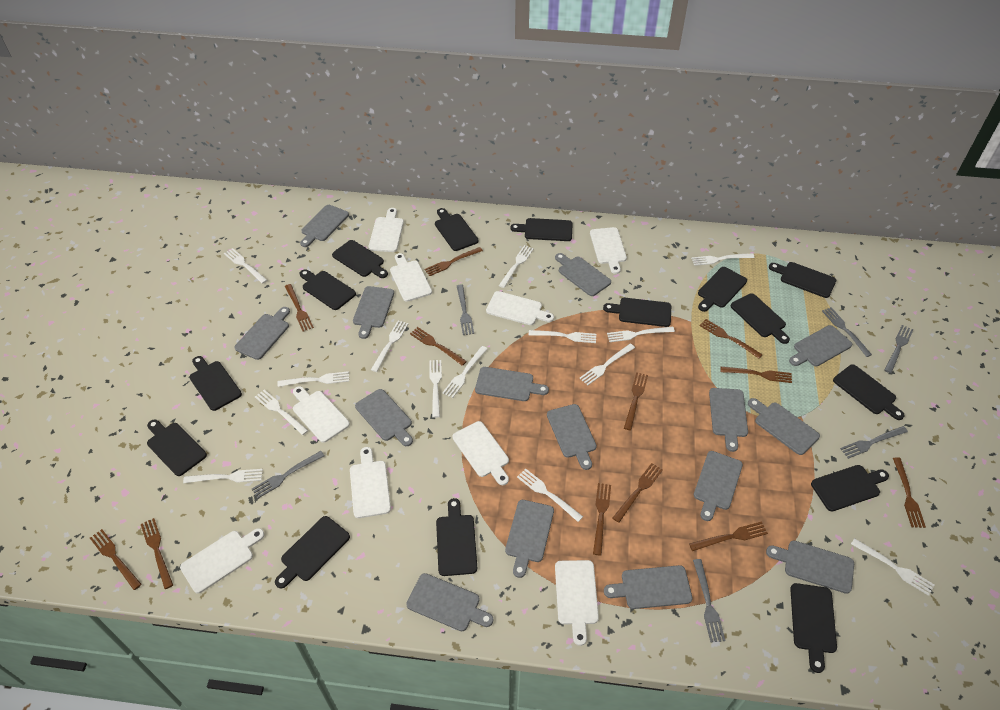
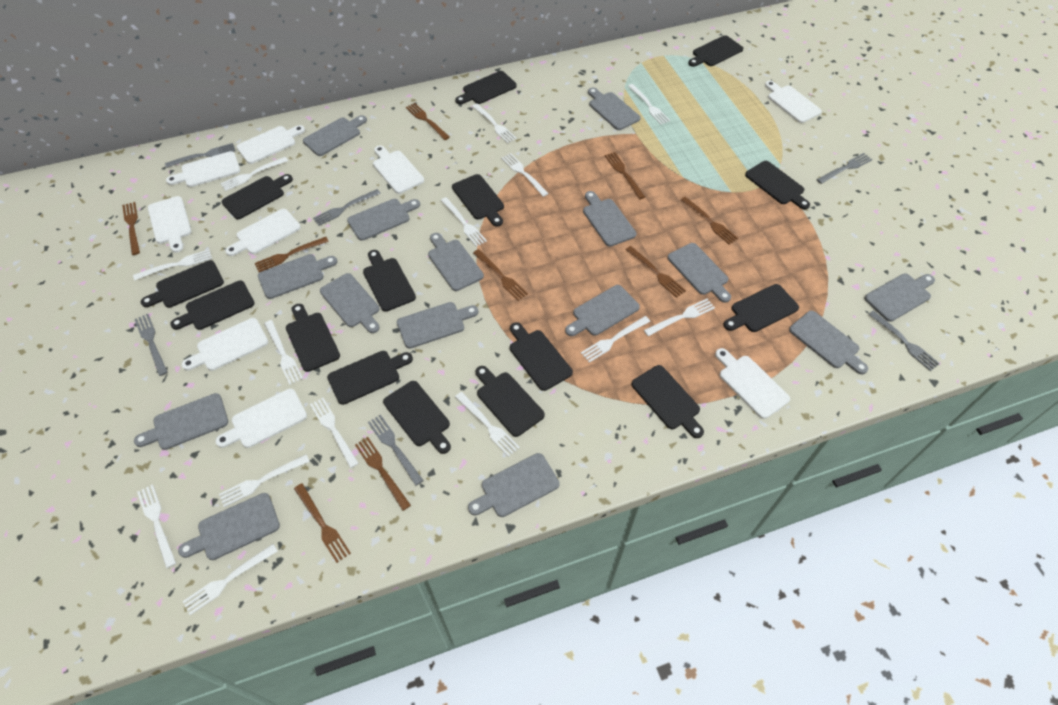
brown fork: 12 -> 9

